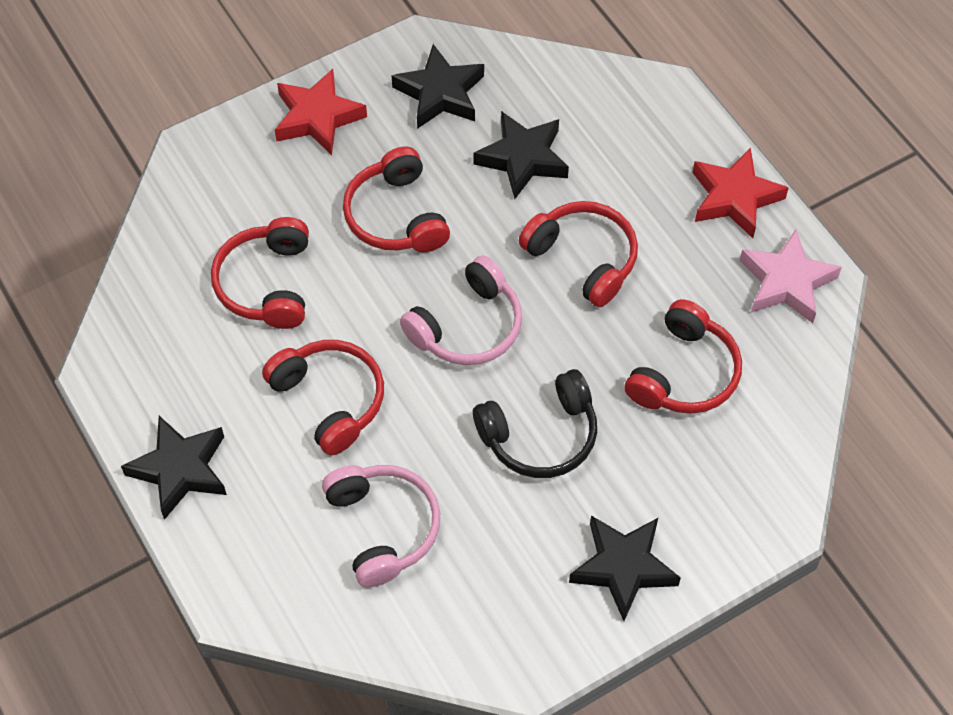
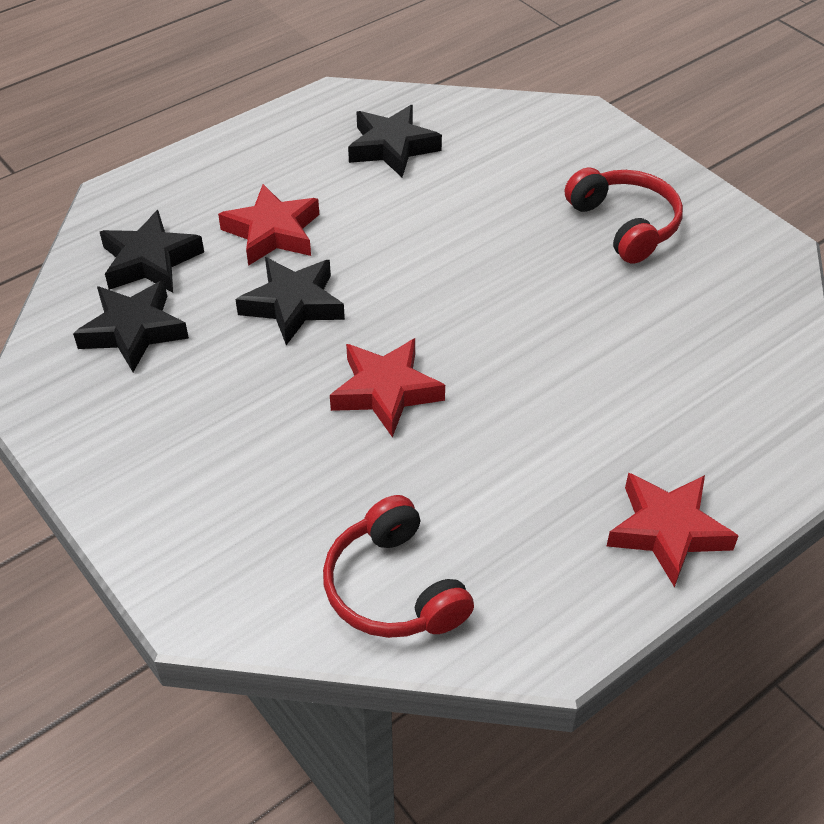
black headphones: 1 -> 0
pink headphones: 2 -> 0
pink star: 1 -> 0
red headphones: 5 -> 2
red star: 2 -> 3

